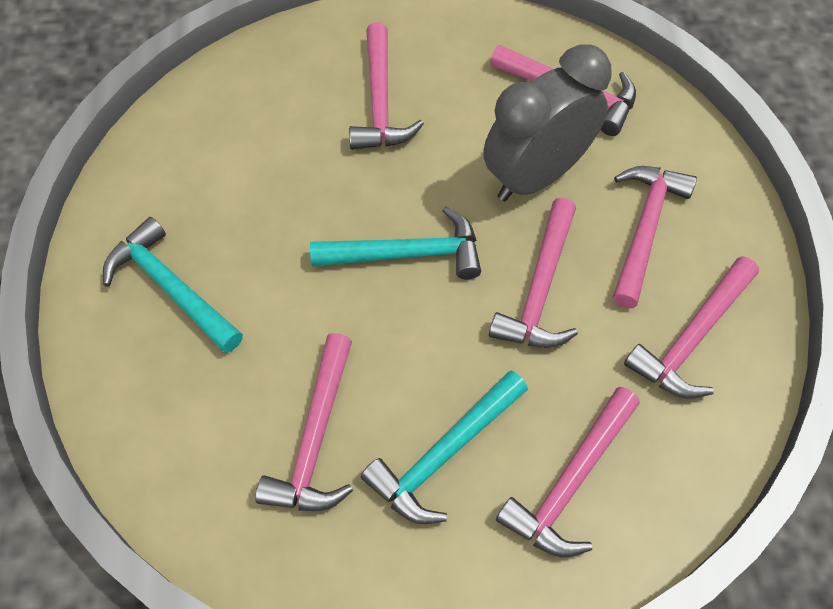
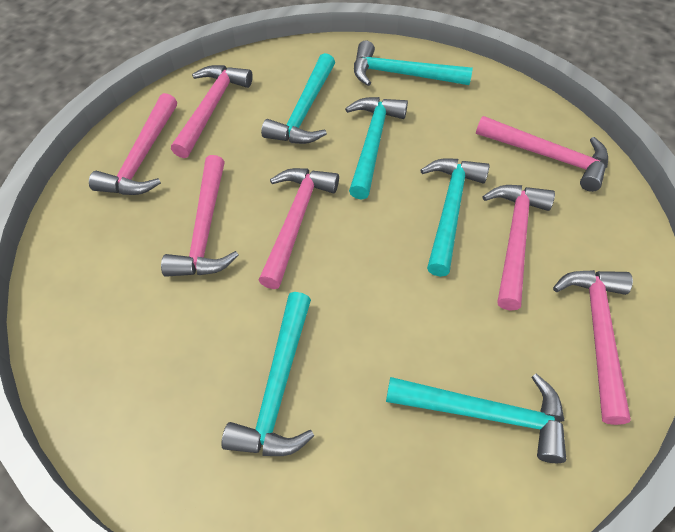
grey clock: 1 -> 0
turquoise hammer: 3 -> 6

